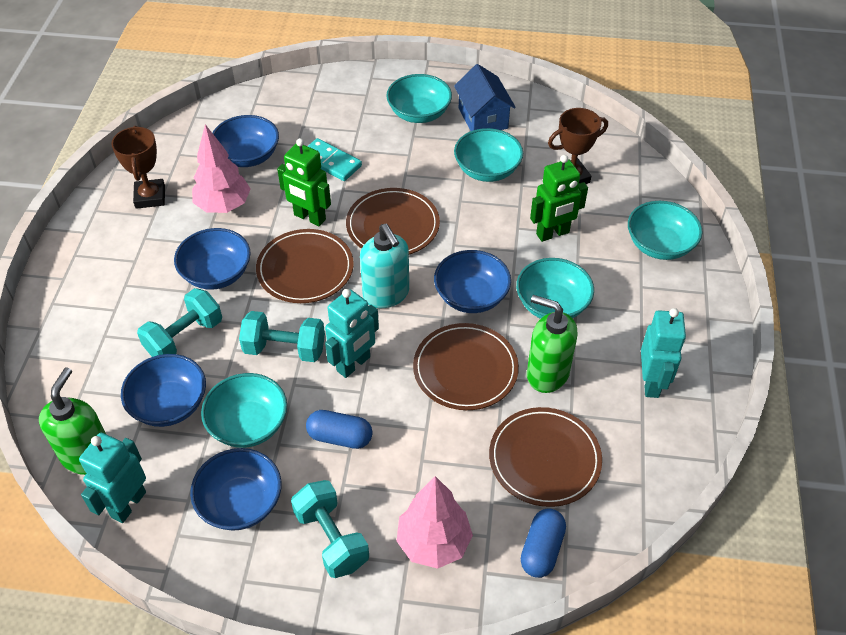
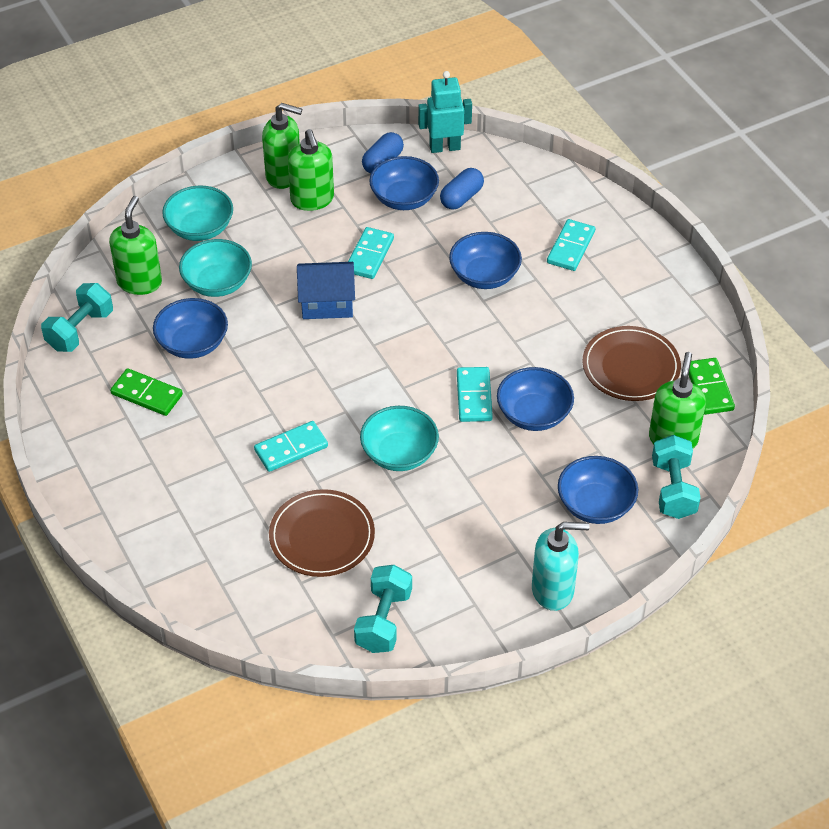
brown plate: 4 -> 2
brown trophy: 2 -> 0
green domino: 0 -> 2
green robot: 2 -> 0
green soap dispenser: 2 -> 4
pink tree: 2 -> 0
turquoise bowl: 5 -> 3
turquoise domino: 1 -> 4
turquoise robot: 3 -> 1

